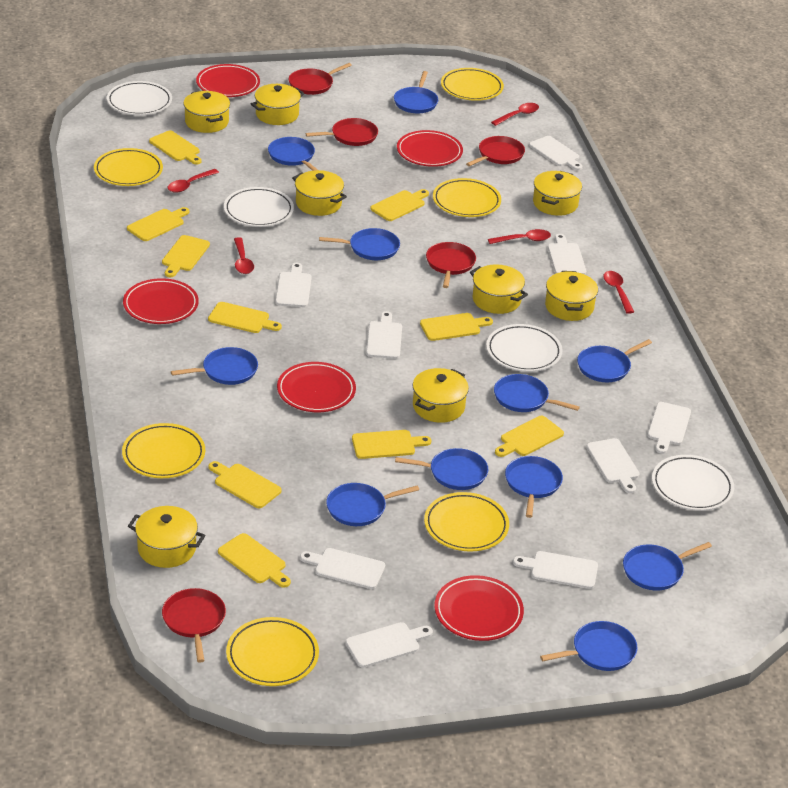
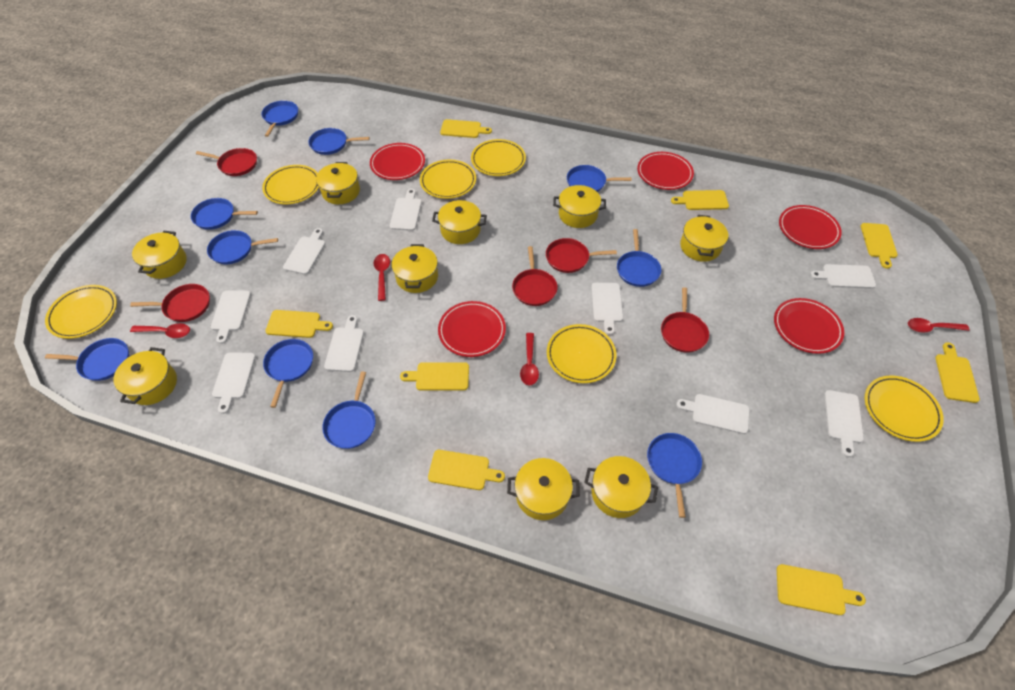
blue pan: 11 -> 10
red spoon: 5 -> 4
white plate: 4 -> 0
yellow cutting board: 10 -> 8
yellow pot: 8 -> 9

